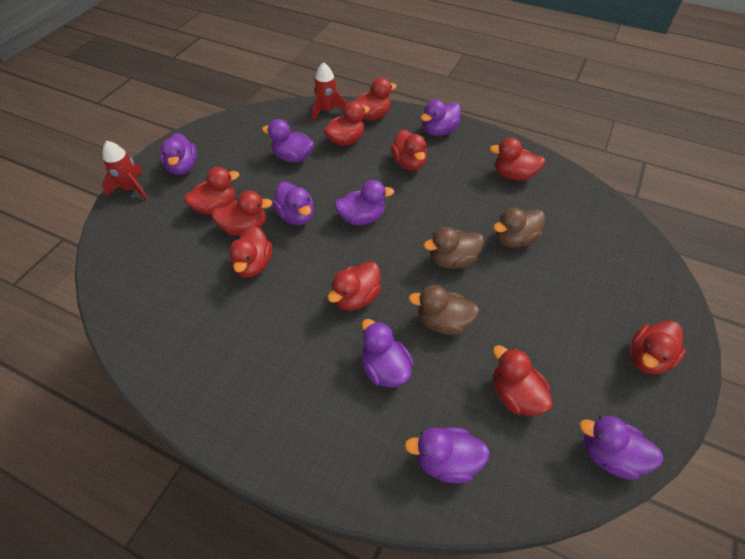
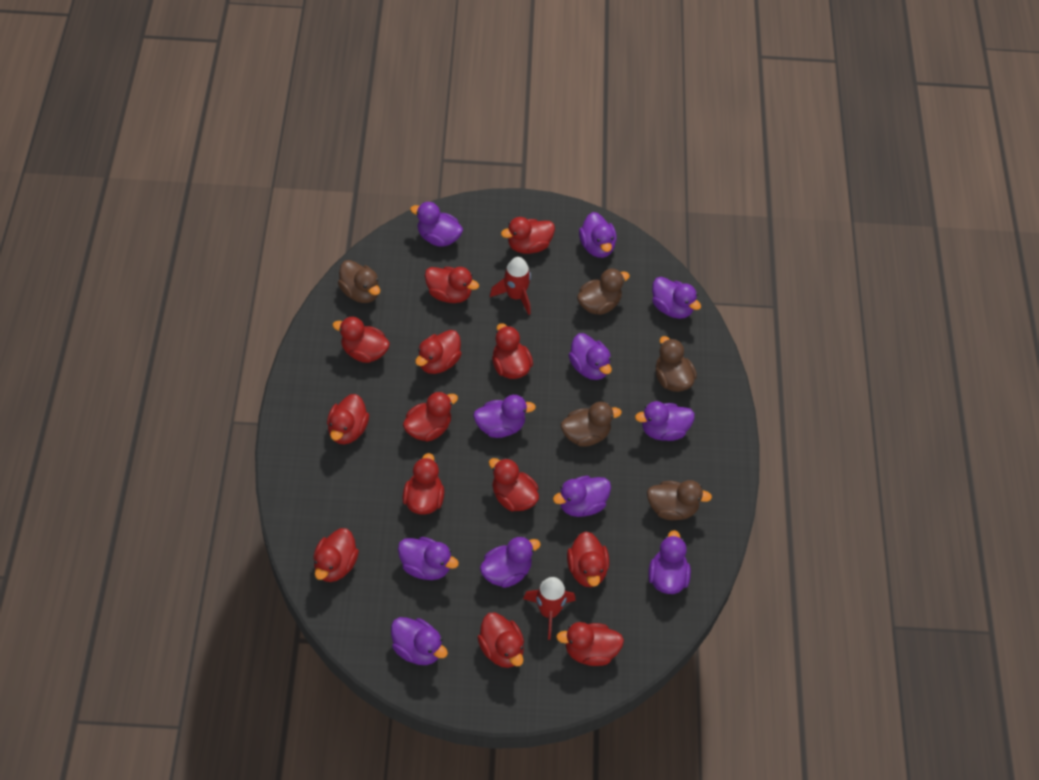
brown duck: 3 -> 5
purple duck: 8 -> 11
red duck: 10 -> 13

